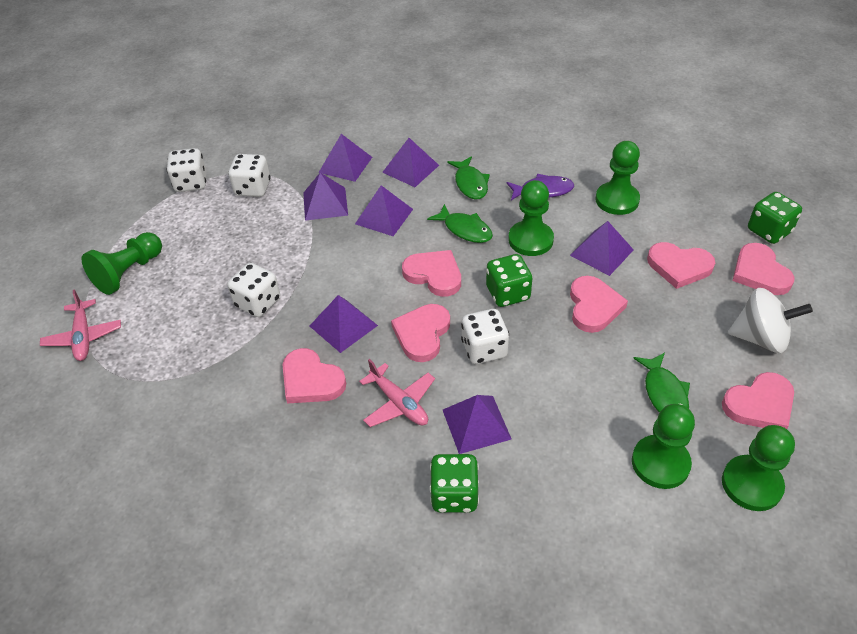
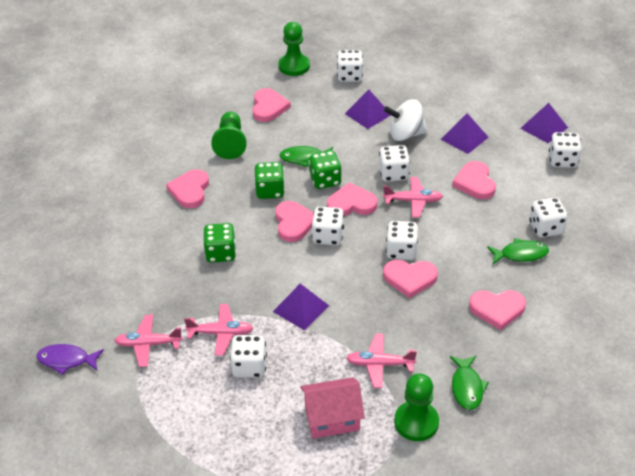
green pawn: 5 -> 3
pink house: 0 -> 1
pink plane: 2 -> 4
purple pyramid: 7 -> 4
white dice: 4 -> 7

